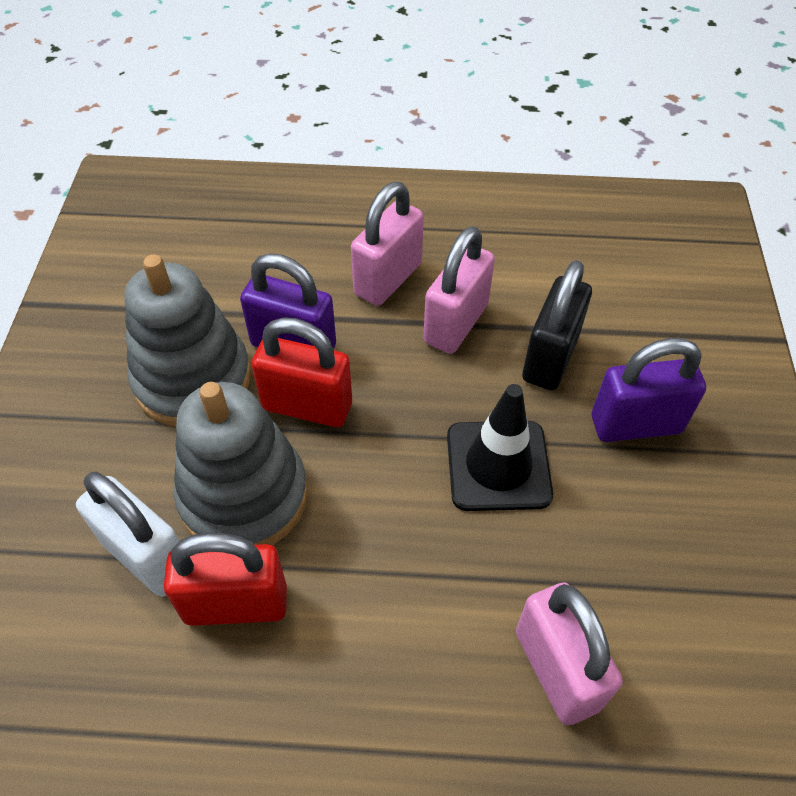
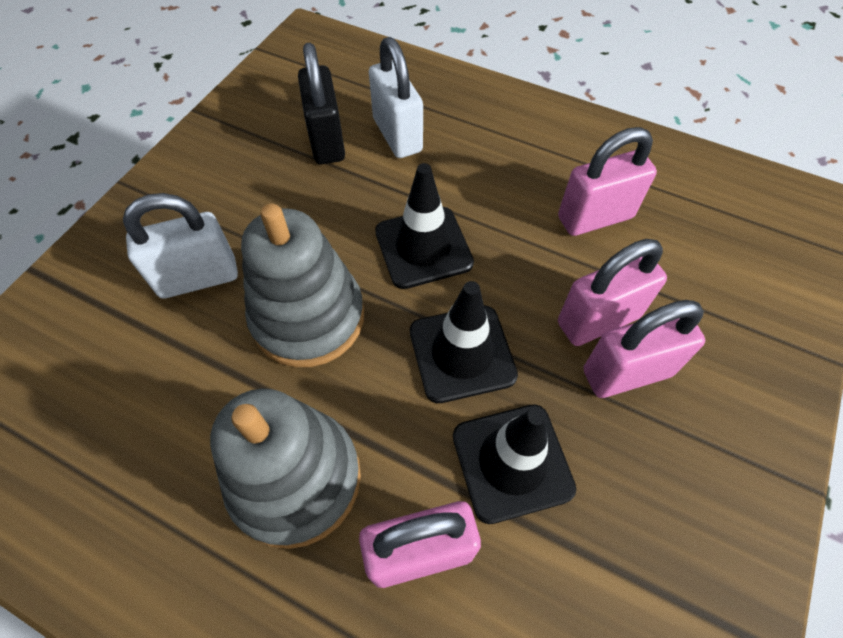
black traffic cone: 1 -> 3
pink padlock: 3 -> 4
purple padlock: 2 -> 0
red padlock: 2 -> 0
white padlock: 1 -> 2

